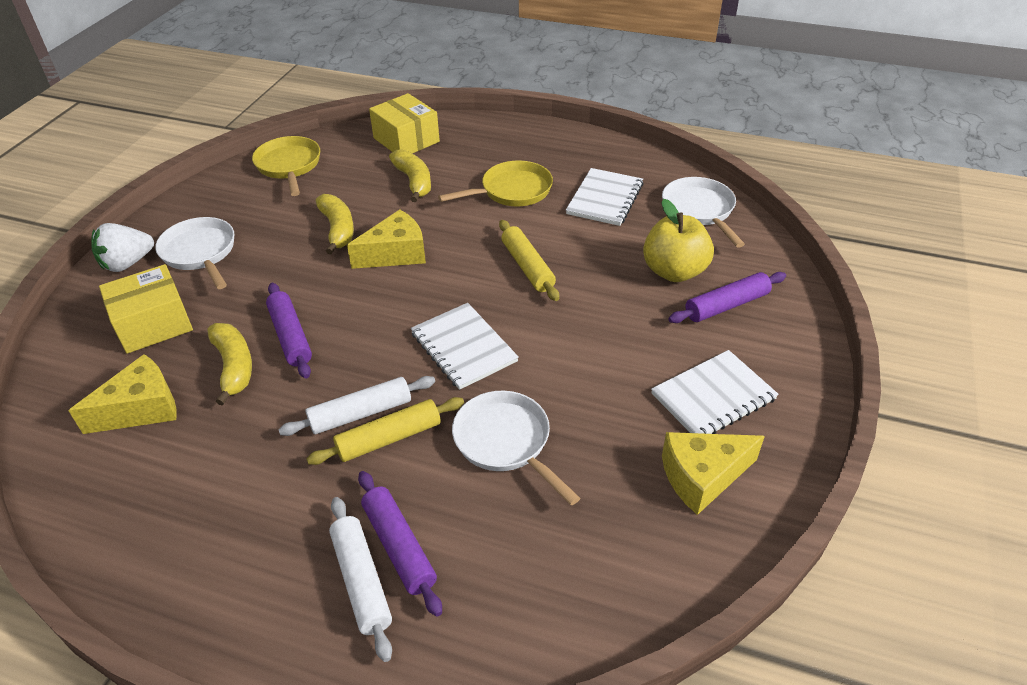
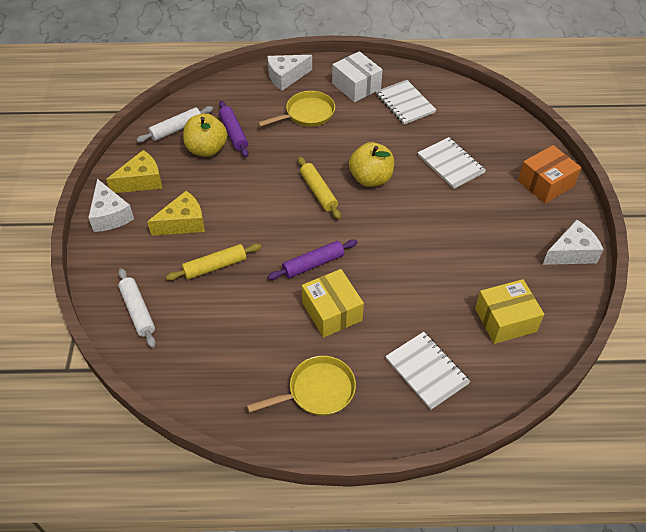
orange box: 0 -> 1
purple rolling pin: 3 -> 2
white box: 0 -> 1
white cheese: 0 -> 3
white pan: 3 -> 0
white strawberry: 1 -> 0
yellow apple: 1 -> 2
yellow banana: 3 -> 0
yellow cheese: 3 -> 2

